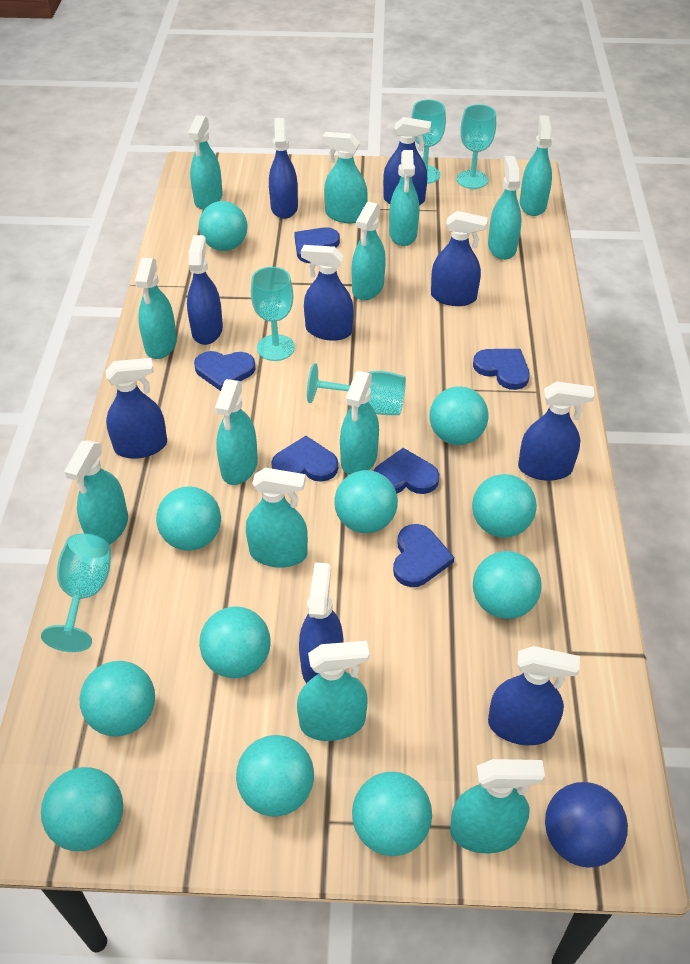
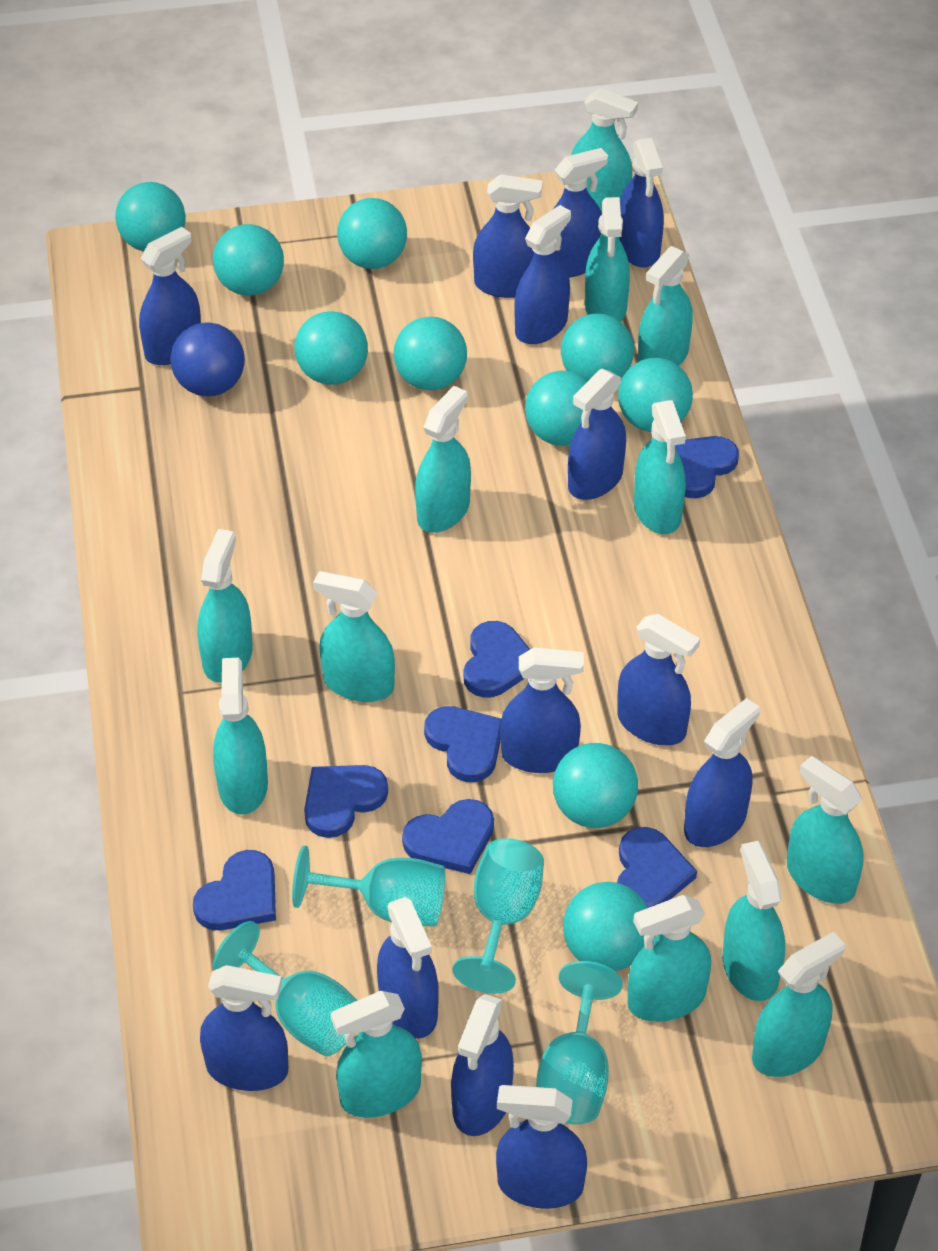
blue heart: 6 -> 7
blue spray bottle: 9 -> 13
turquoise ball: 11 -> 10
turquoise goblet: 5 -> 4

